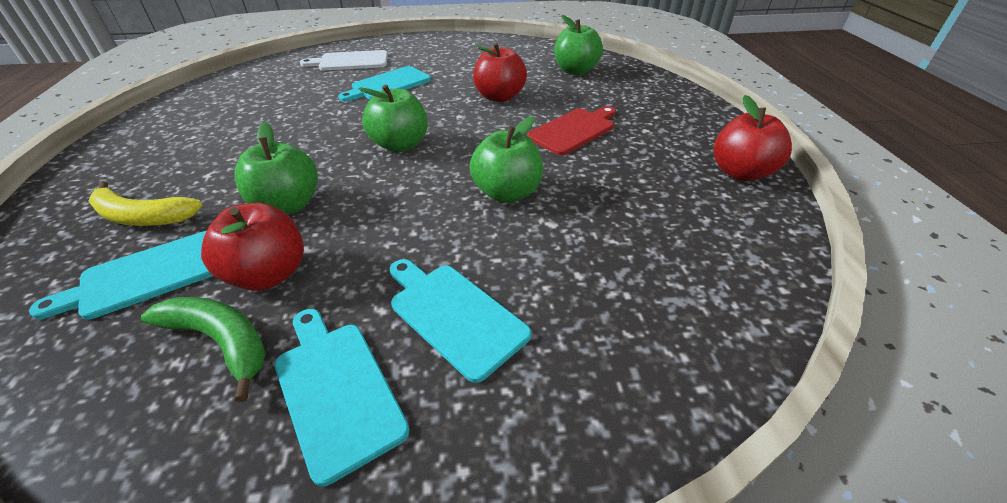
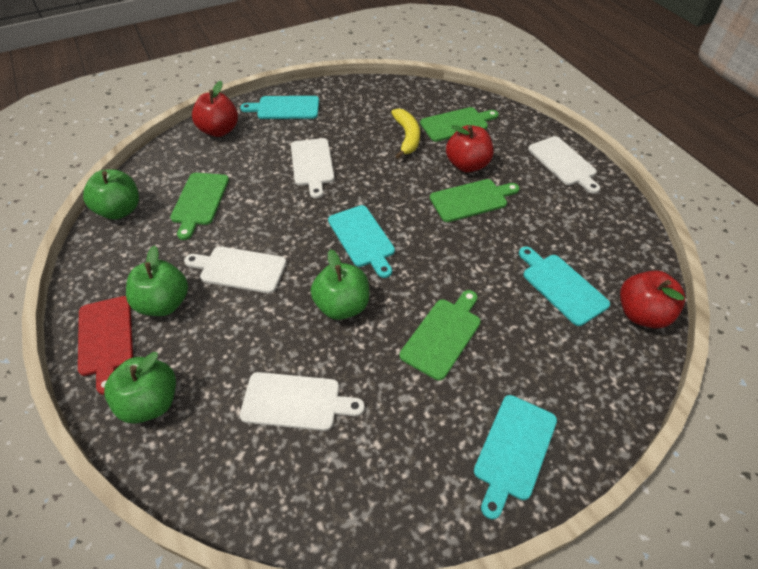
green banana: 1 -> 0
green cutting board: 0 -> 4
white cutting board: 1 -> 4

